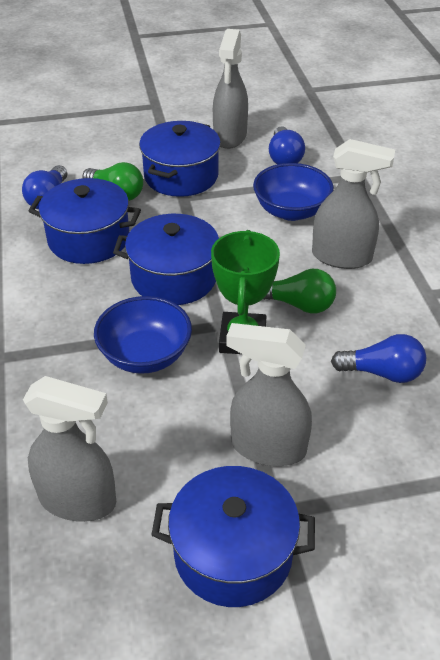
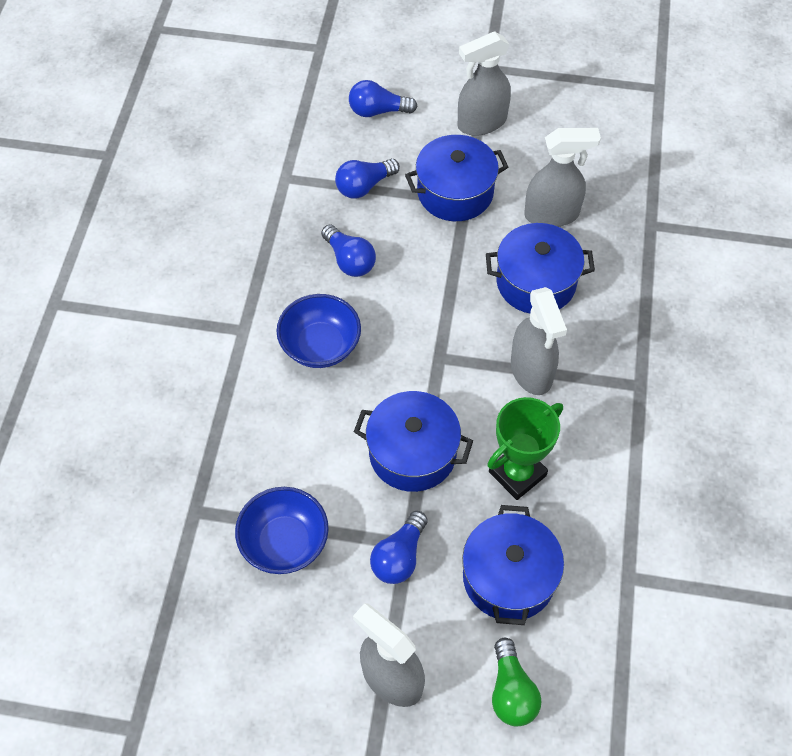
blue light bulb: 3 -> 4
green light bulb: 2 -> 1

